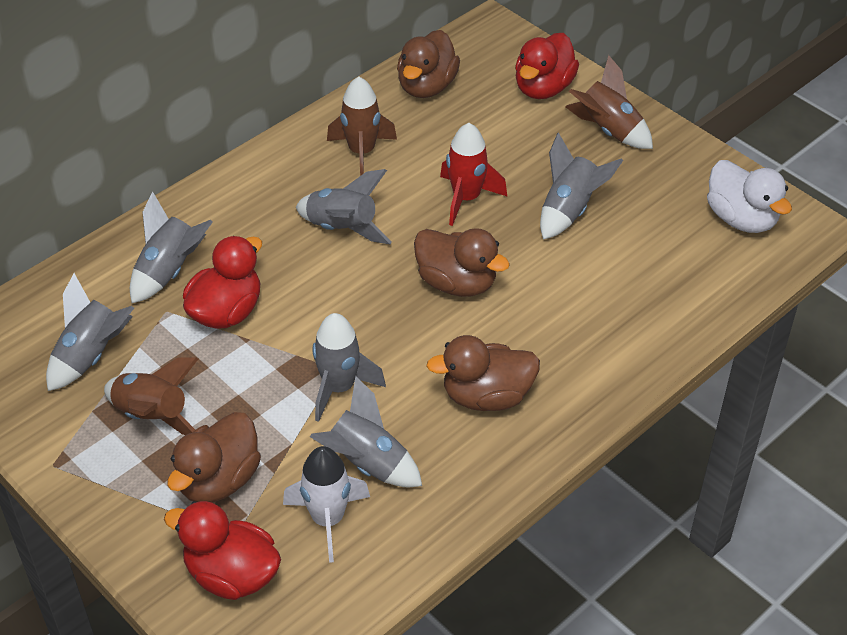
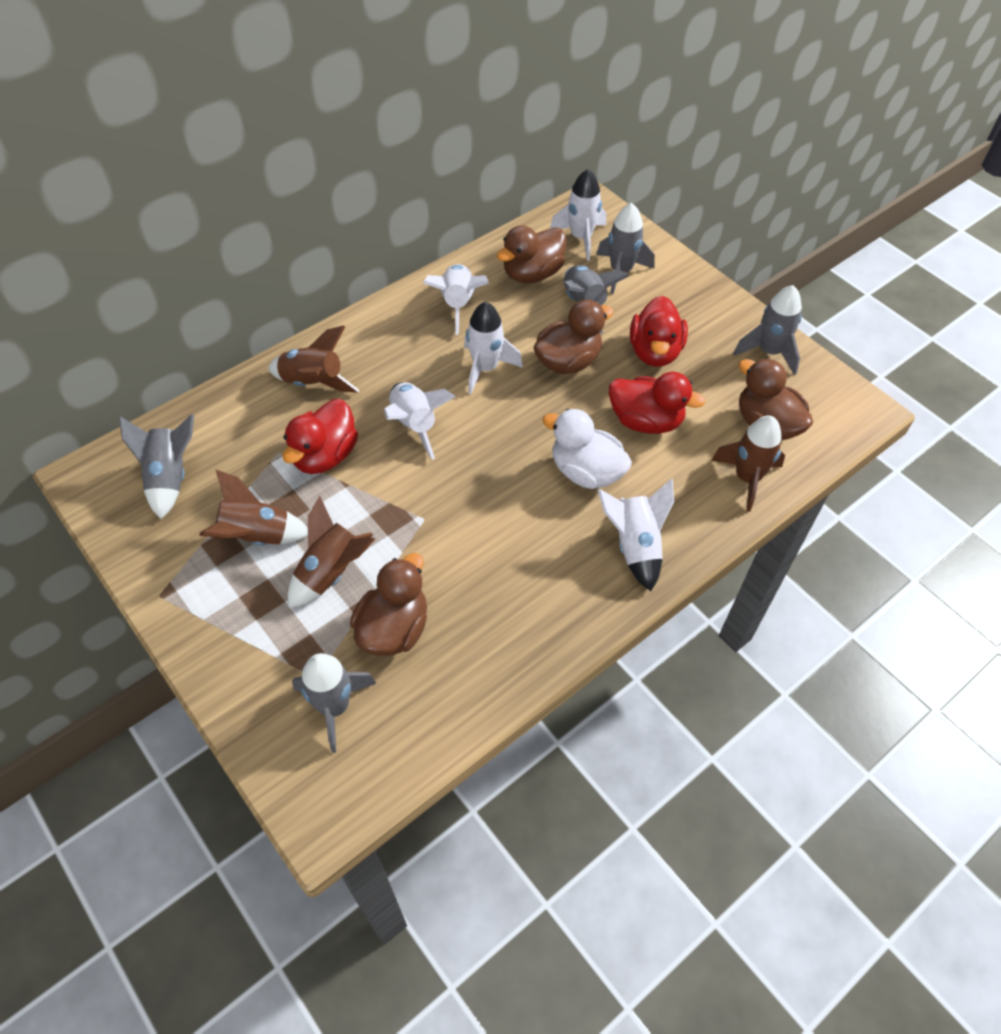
brown rocket: 3 -> 4
grey rocket: 6 -> 5
red rocket: 1 -> 0
white rocket: 1 -> 5

